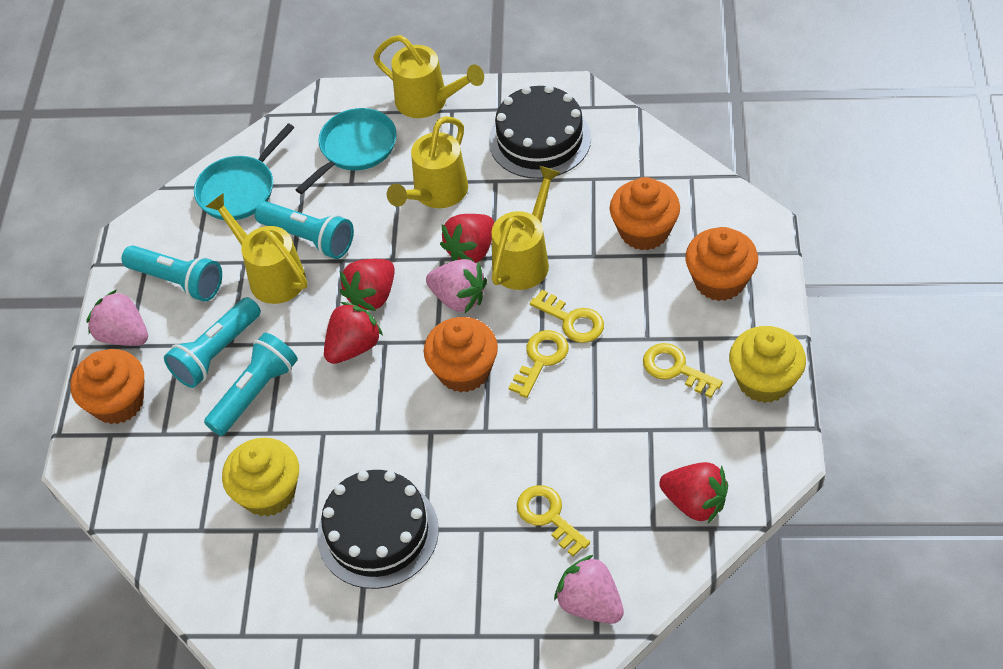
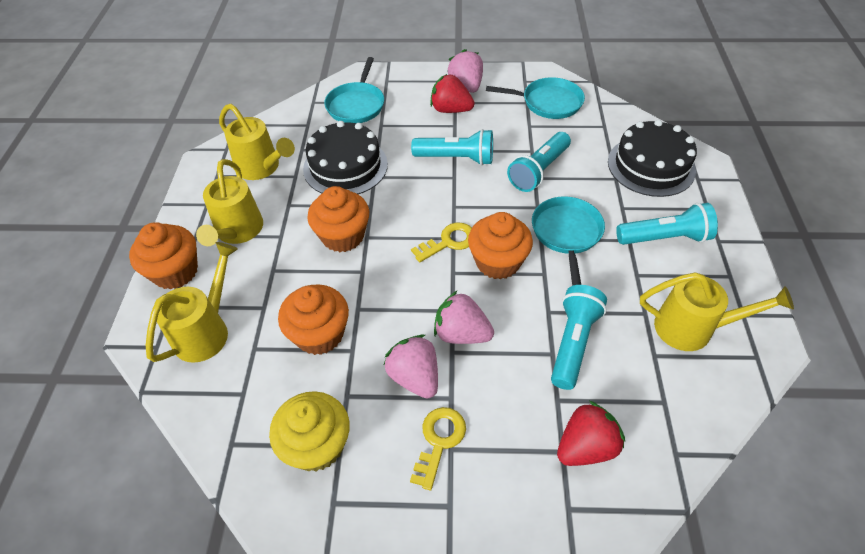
red strawberry: 4 -> 2
turquoise pan: 2 -> 3
yellow cupcake: 2 -> 1
yellow key: 4 -> 2

